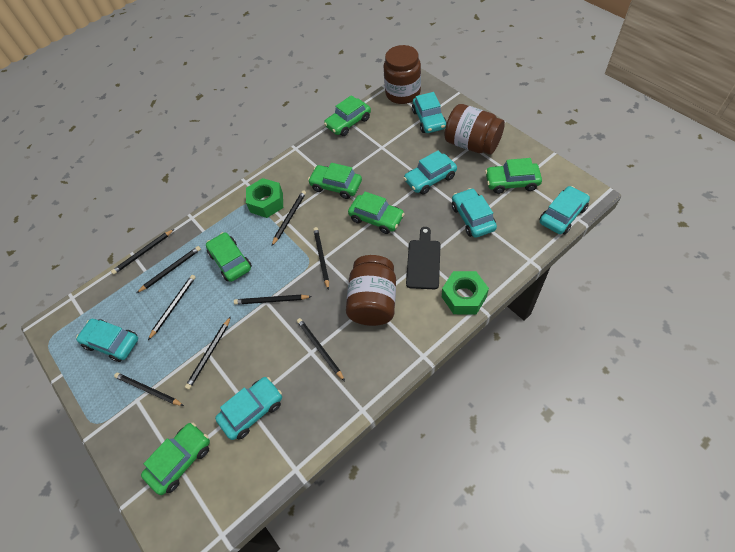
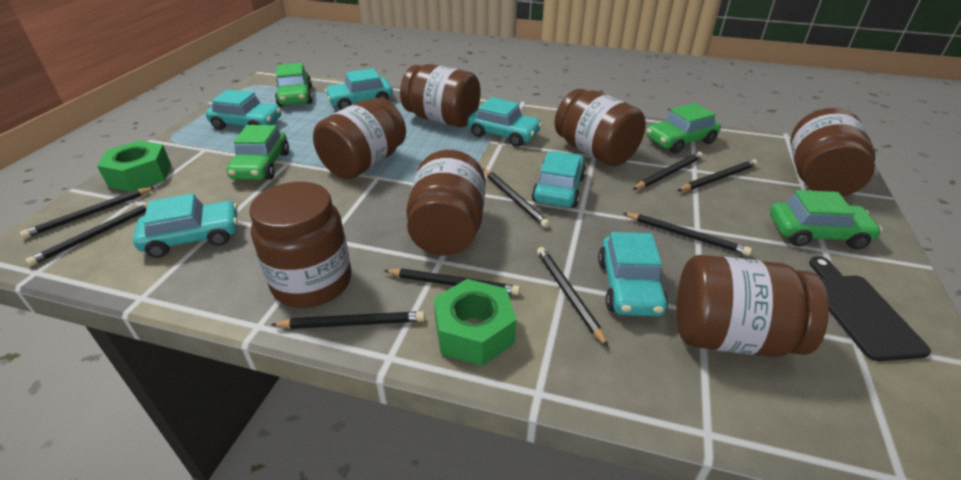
brown jar: 3 -> 7
green car: 6 -> 4

